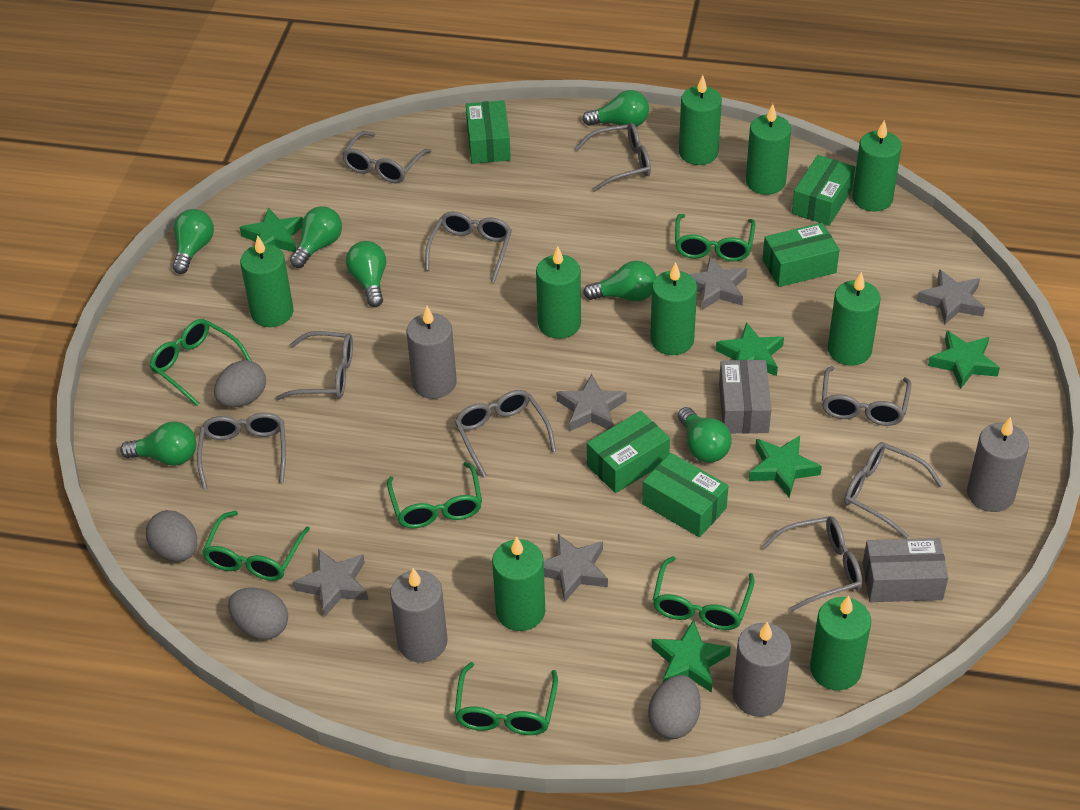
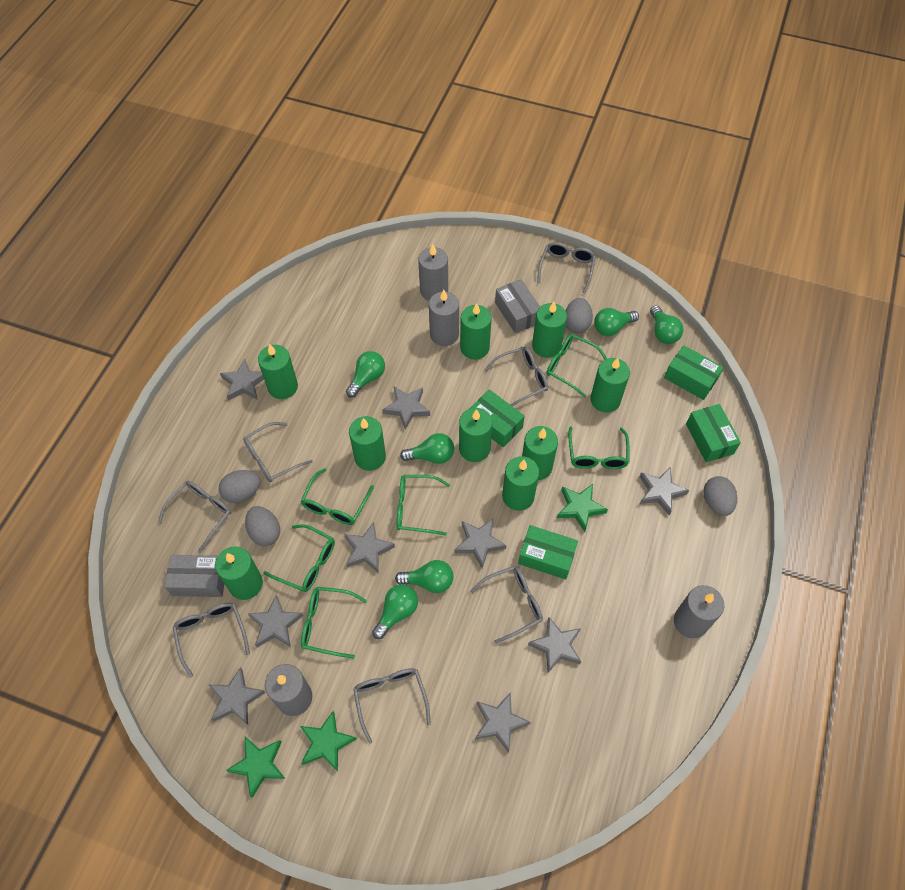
green box: 5 -> 4
green light bulb: 7 -> 6
green star: 5 -> 3
grey glasses: 9 -> 7
grey star: 5 -> 9

